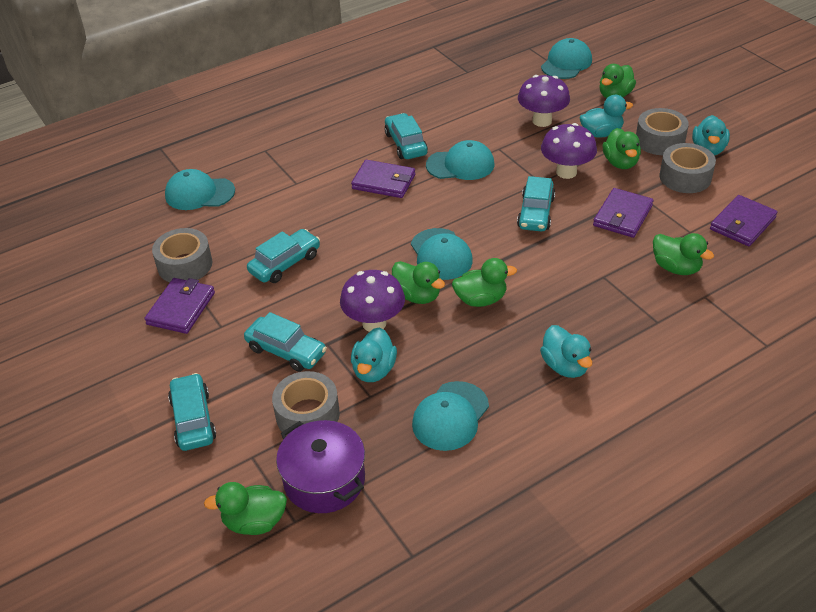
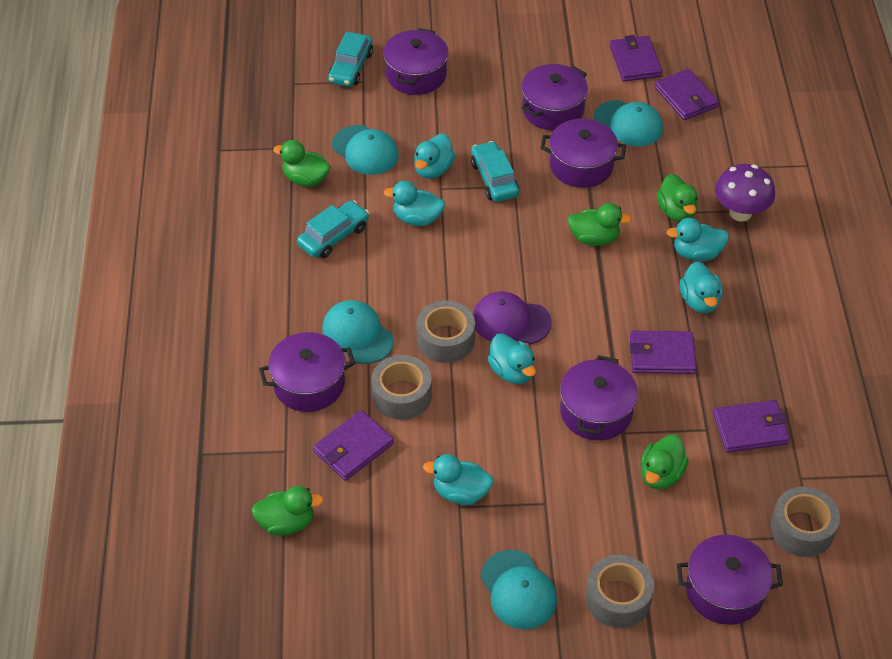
green duck: 6 -> 5
purple cap: 0 -> 1
purple mushroom: 3 -> 1
purple pot: 1 -> 6
purple wallet: 4 -> 5
turquoise cap: 5 -> 4
turquoise car: 5 -> 3
turquoise duck: 4 -> 6

